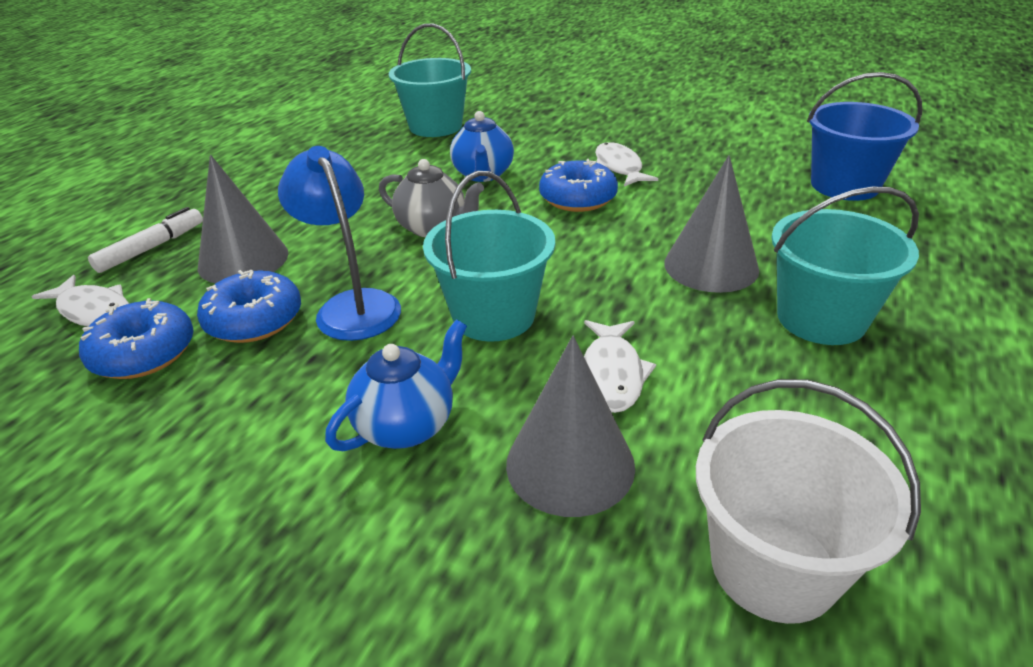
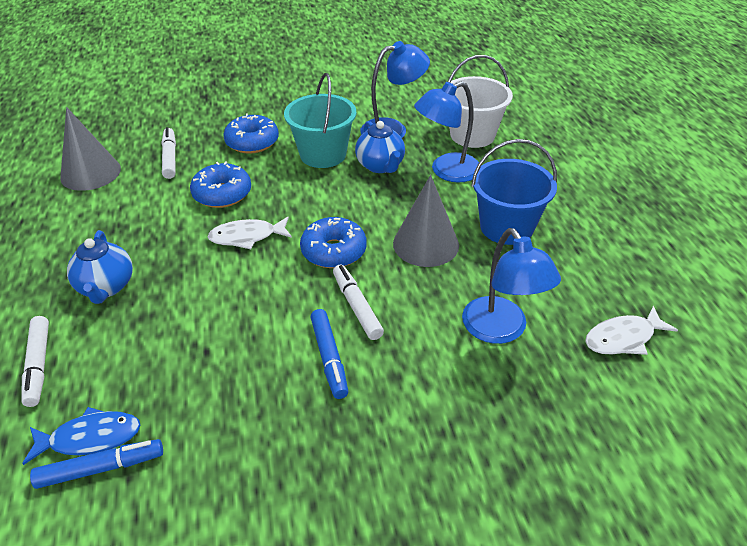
blue fish: 0 -> 1
blue lamp: 1 -> 3
blue marker: 0 -> 2
grey cone: 3 -> 2
grey teapot: 1 -> 0
turquoise bucket: 3 -> 1
white fish: 3 -> 2
white marker: 1 -> 3

